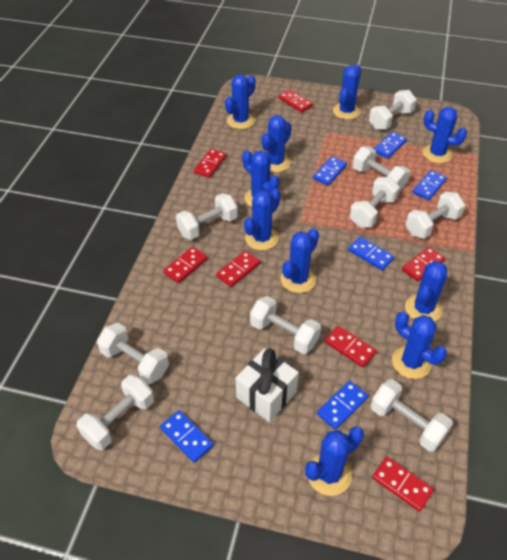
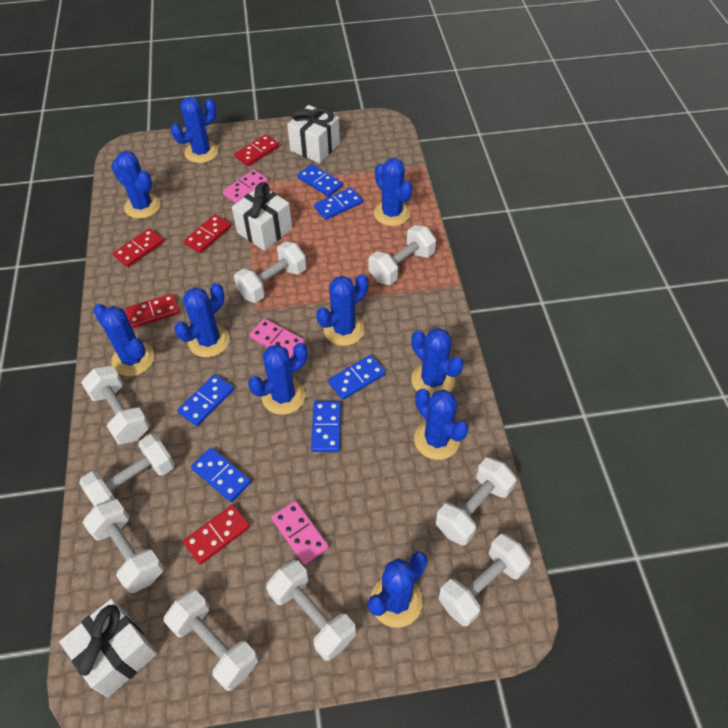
pink domino: 0 -> 3
red domino: 7 -> 5
white gift: 1 -> 3

